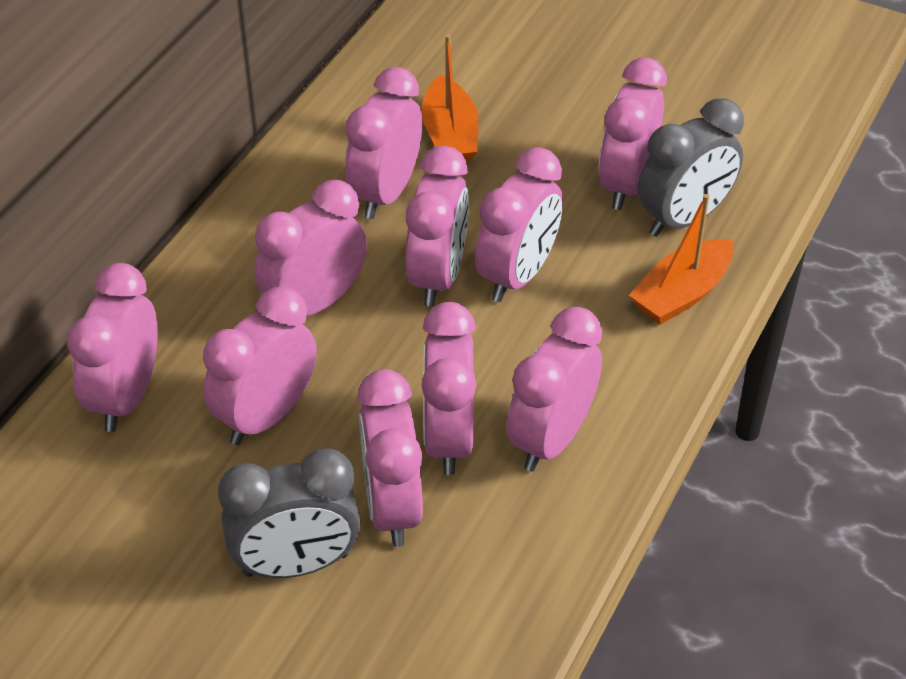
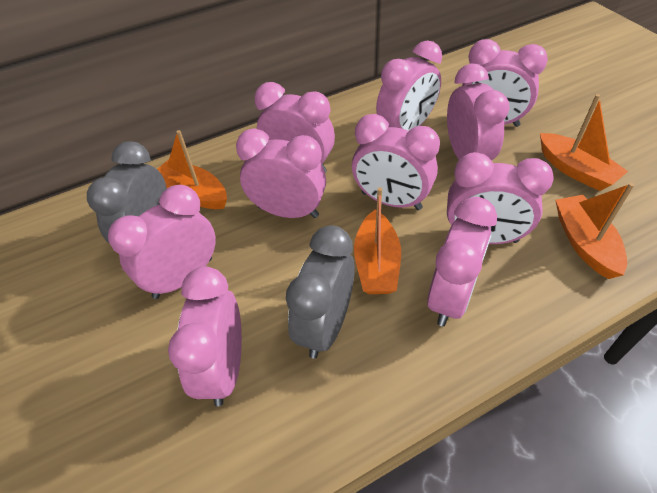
orange boat: 2 -> 4

